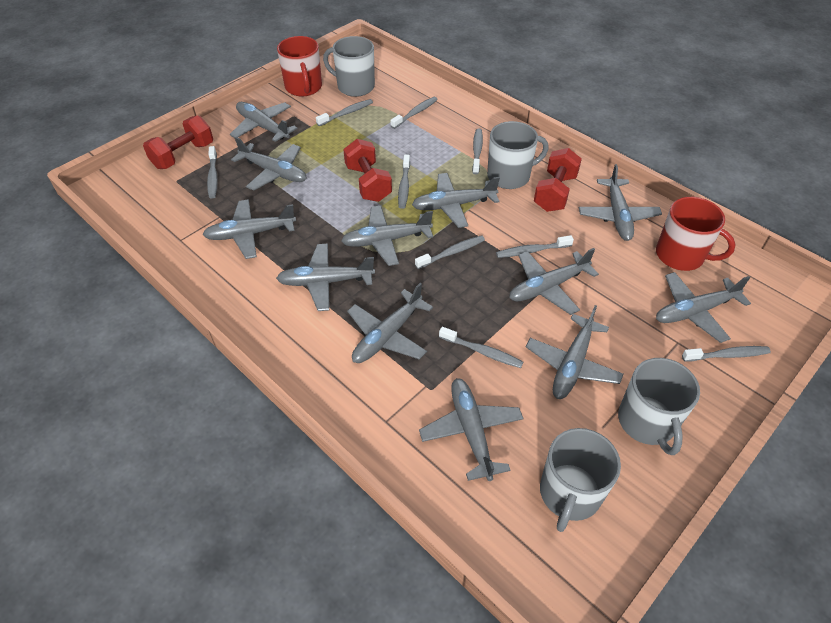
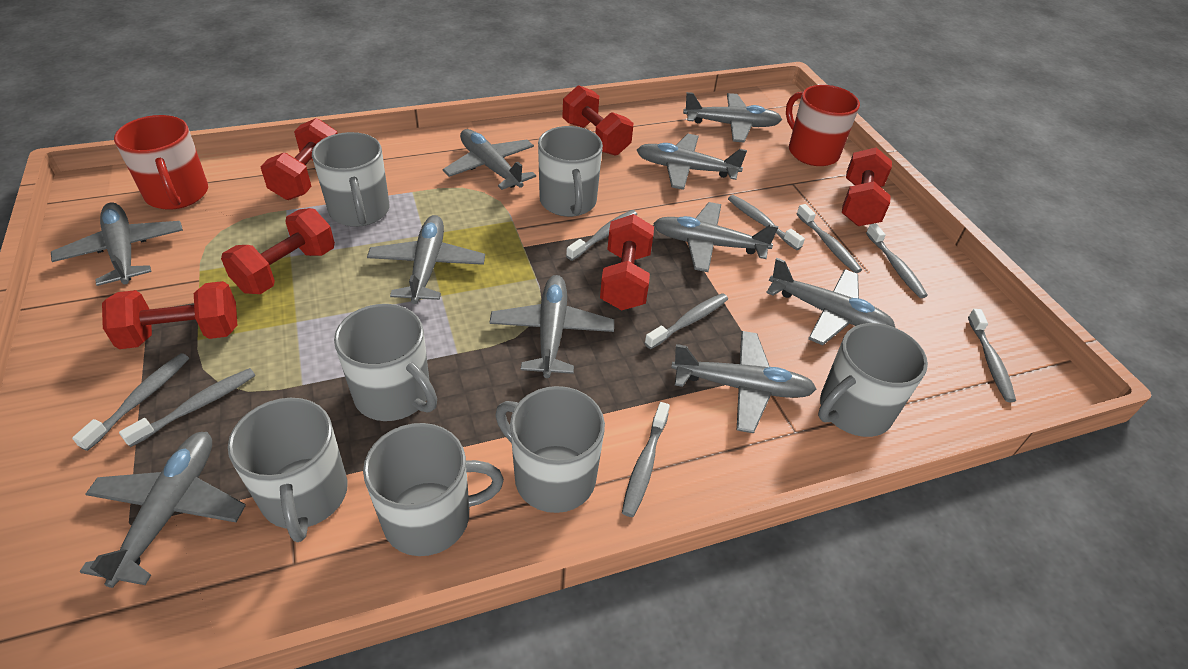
grey mug: 4 -> 7
grey plane: 12 -> 10
red dumbbell: 3 -> 6

